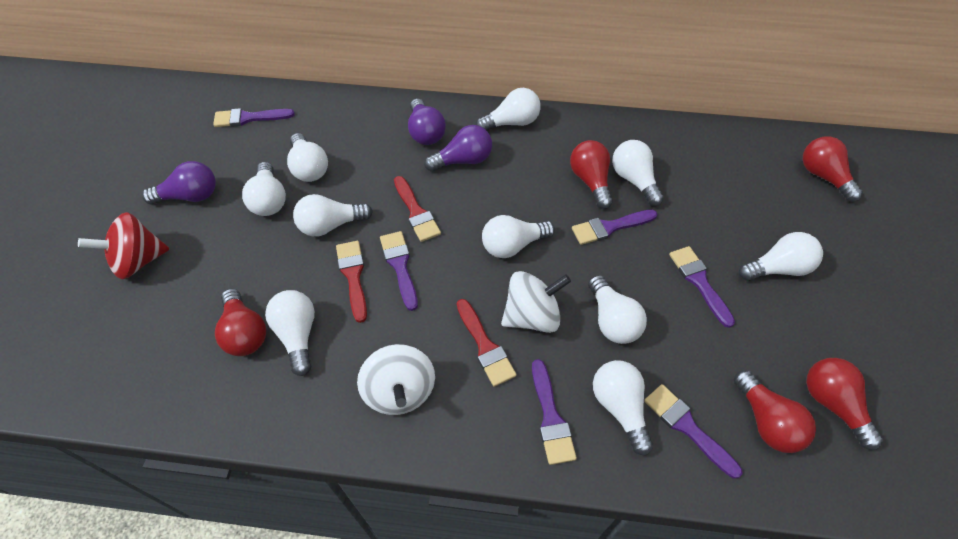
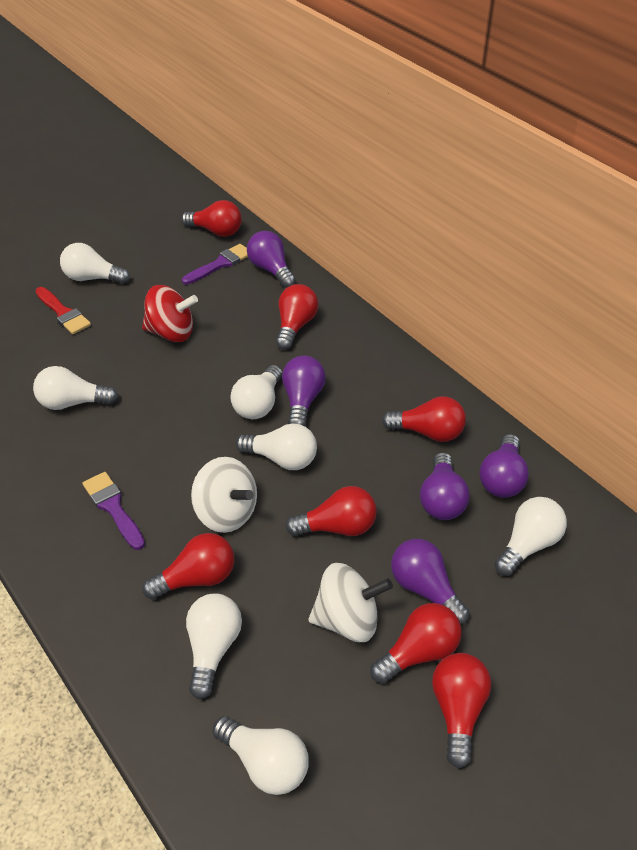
purple brush: 6 -> 2
purple light bulb: 3 -> 5
red brush: 3 -> 1
red light bulb: 5 -> 7
white light bulb: 10 -> 7

